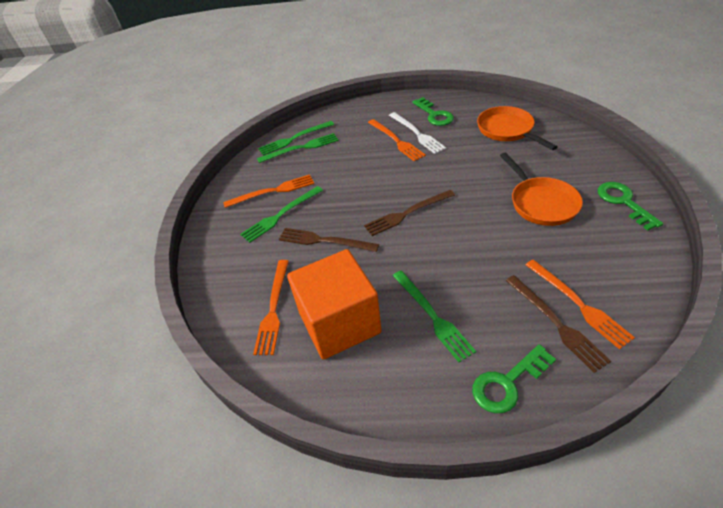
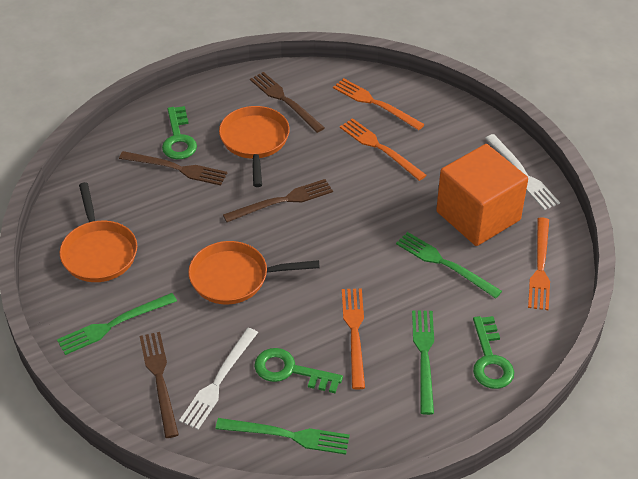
brown fork: 3 -> 4
orange pan: 2 -> 3
white fork: 1 -> 2

